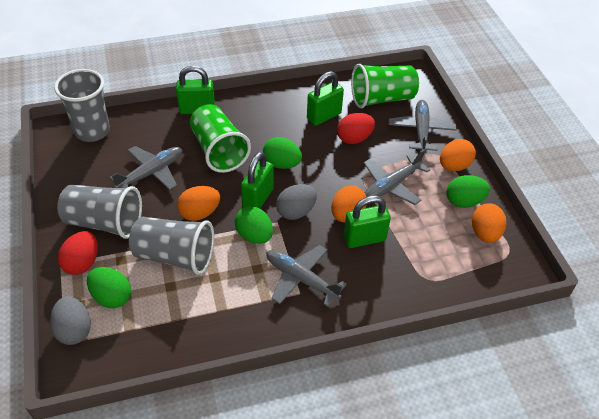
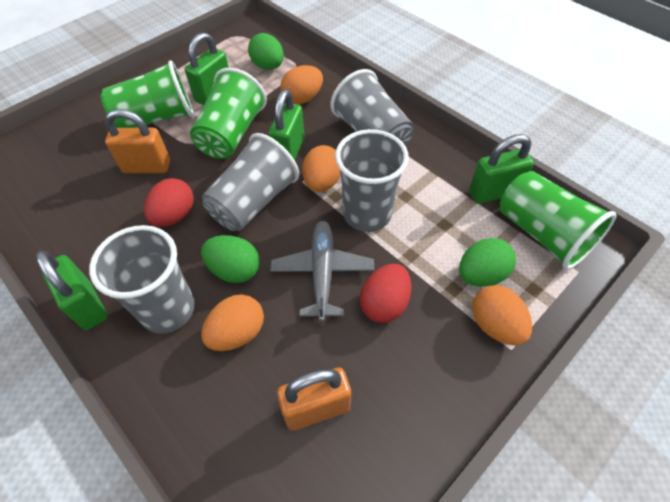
green cup: 2 -> 3
green egg: 4 -> 3
grey cup: 3 -> 4
grey egg: 2 -> 0
grey plane: 4 -> 1
orange padlock: 0 -> 2

